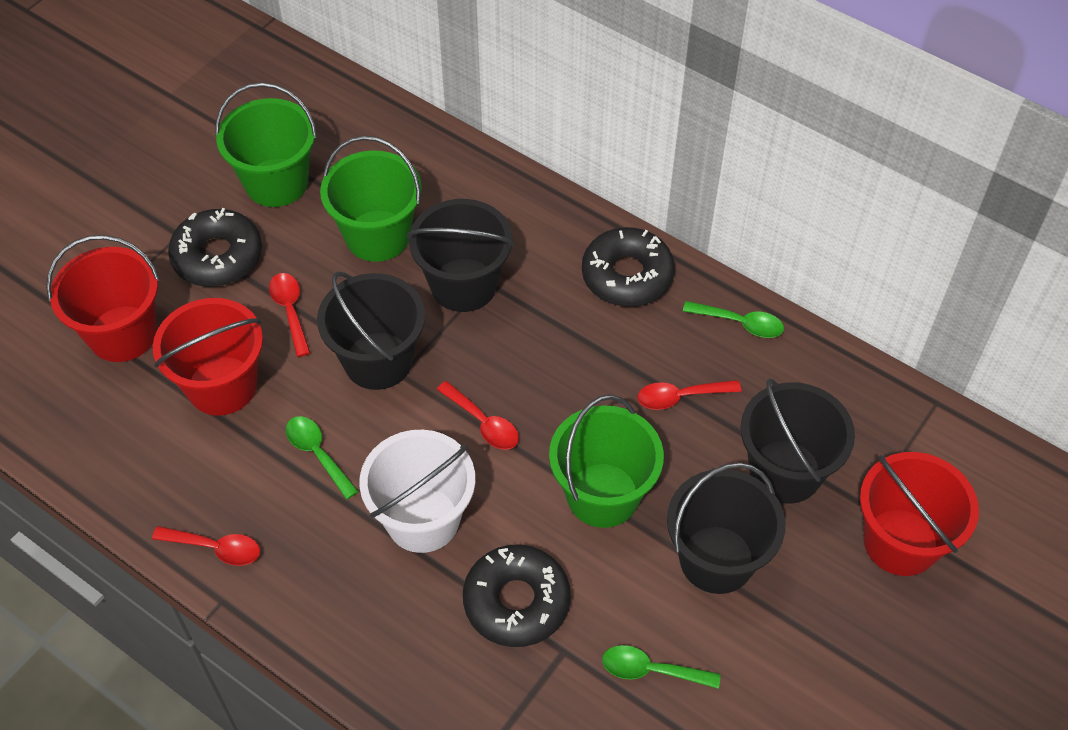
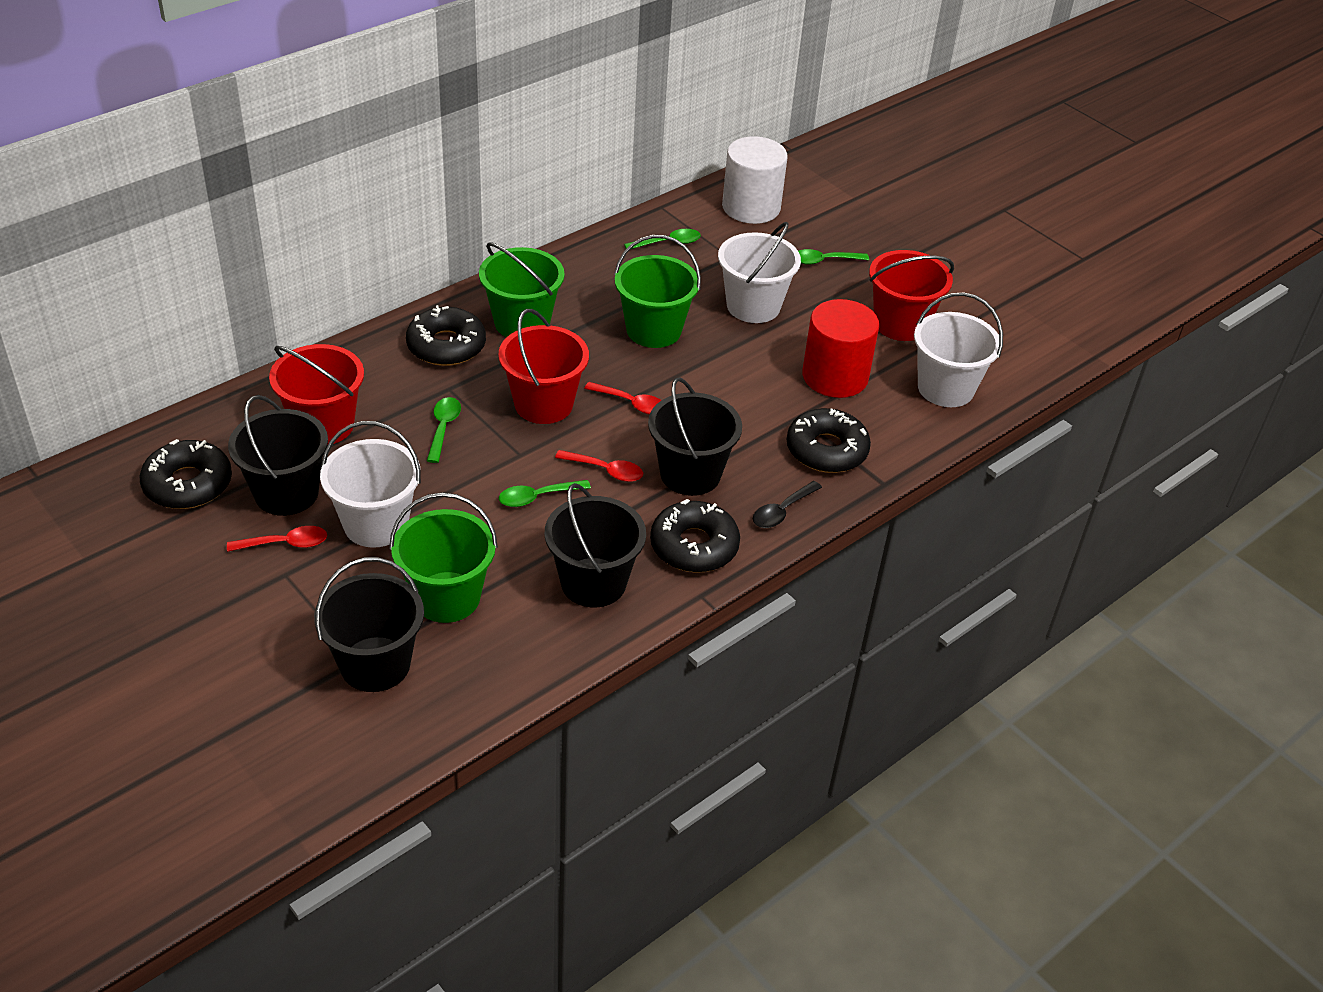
black donut: 3 -> 4
black spoon: 0 -> 1
green spoon: 3 -> 4
red cylinder: 0 -> 1
red spoon: 4 -> 3
white bucket: 1 -> 3
white cylinder: 0 -> 1

